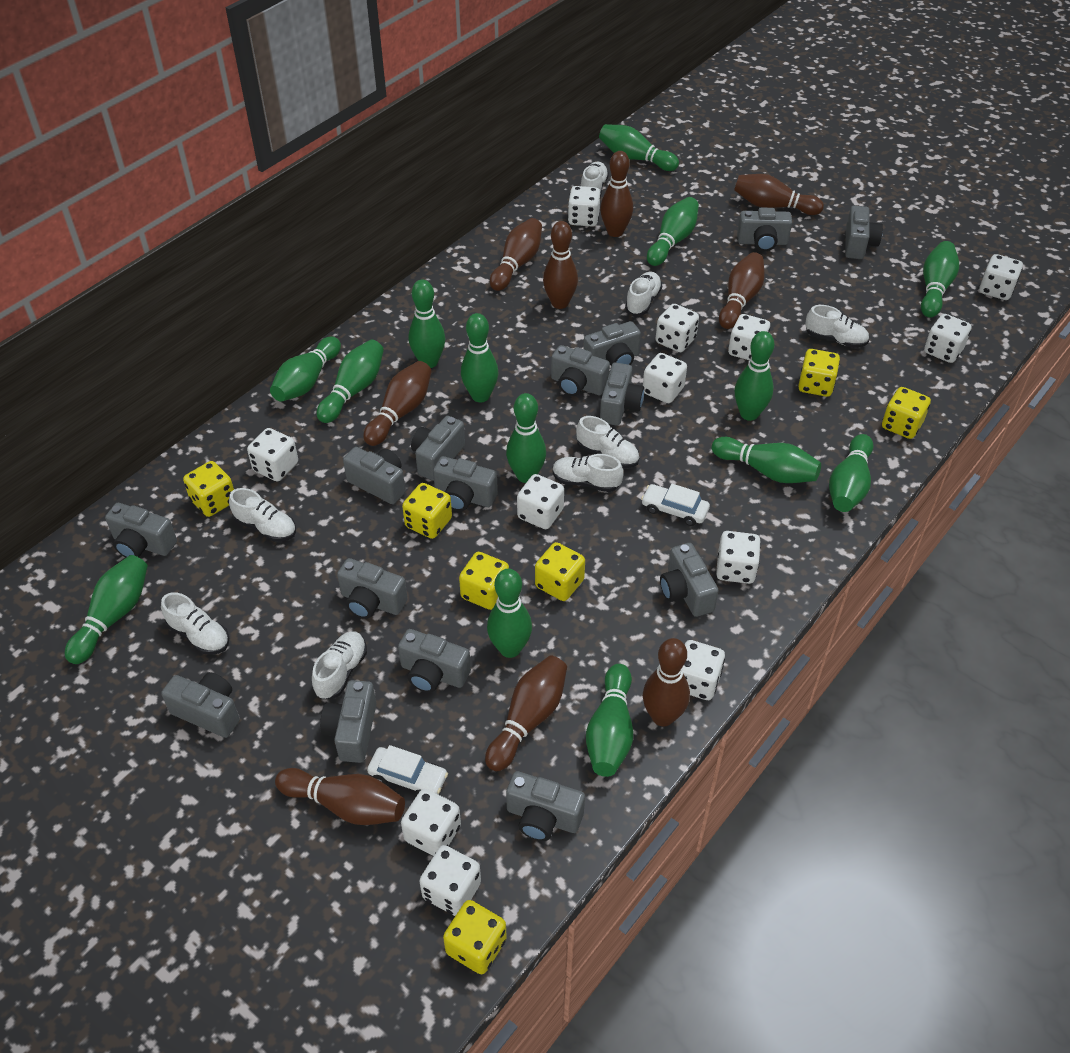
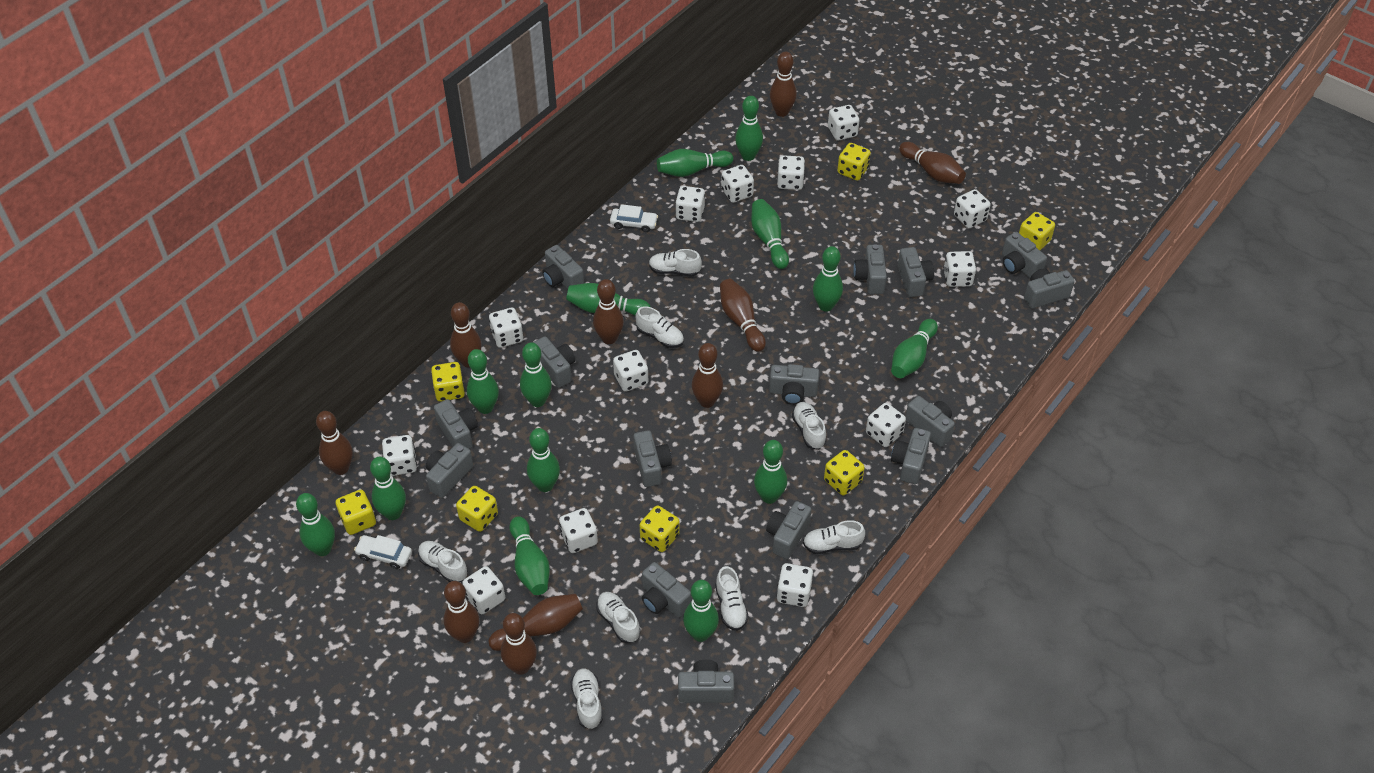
brown bowling pin: 9 -> 10
white dice: 12 -> 13

